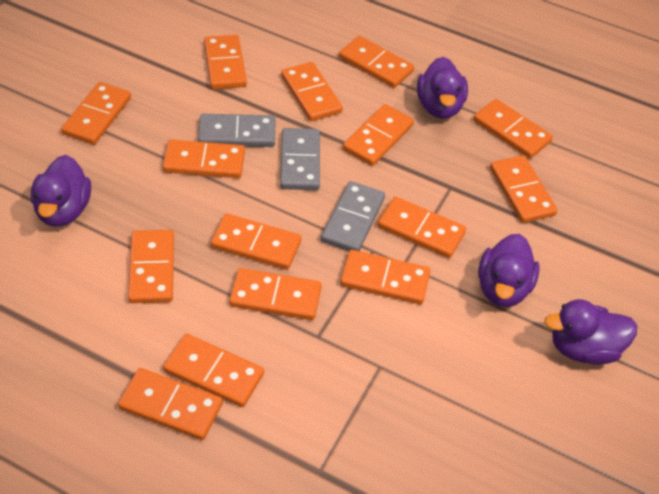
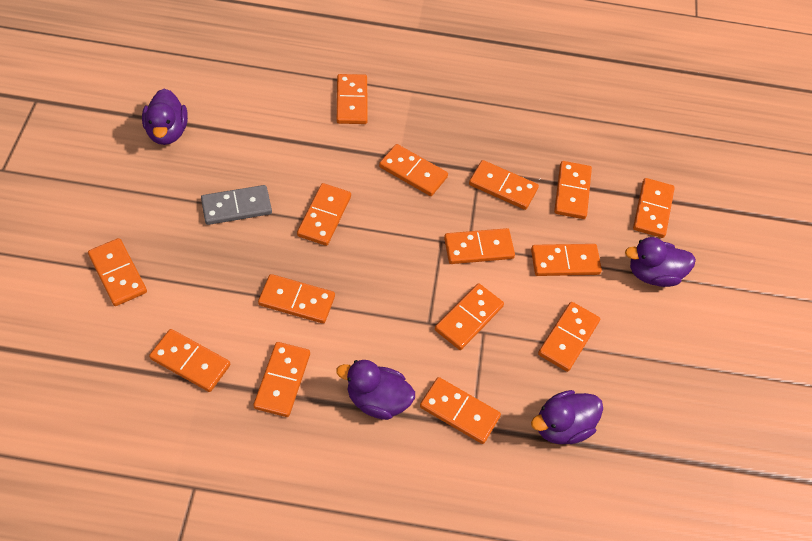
grey domino: 3 -> 1

